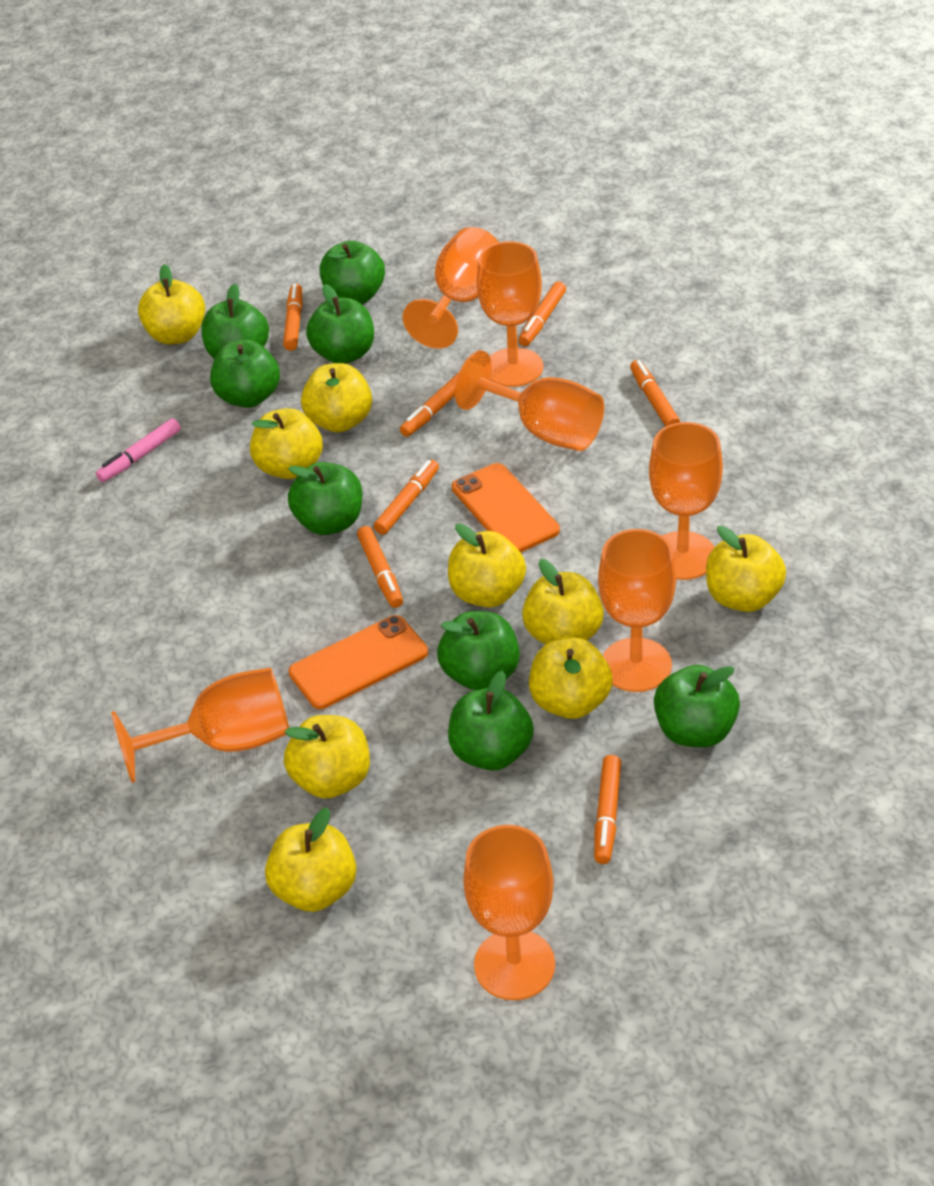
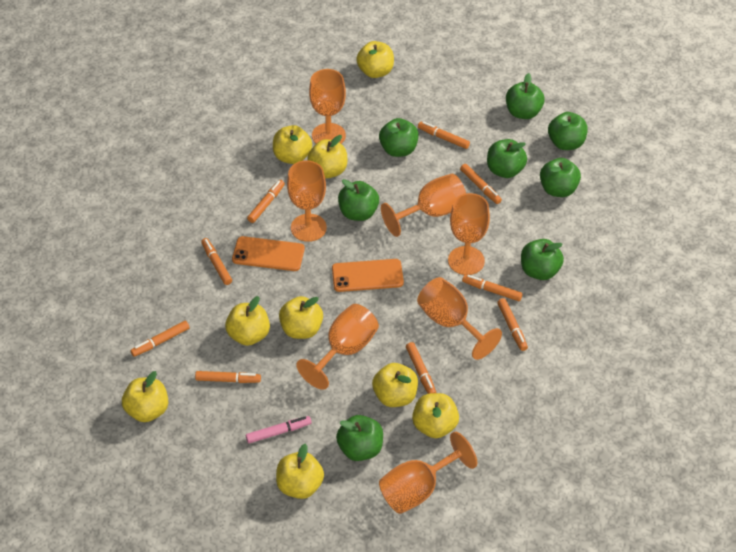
orange marker: 7 -> 9

